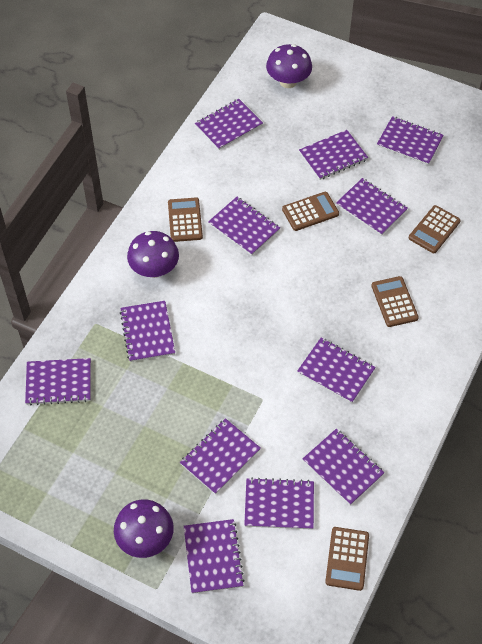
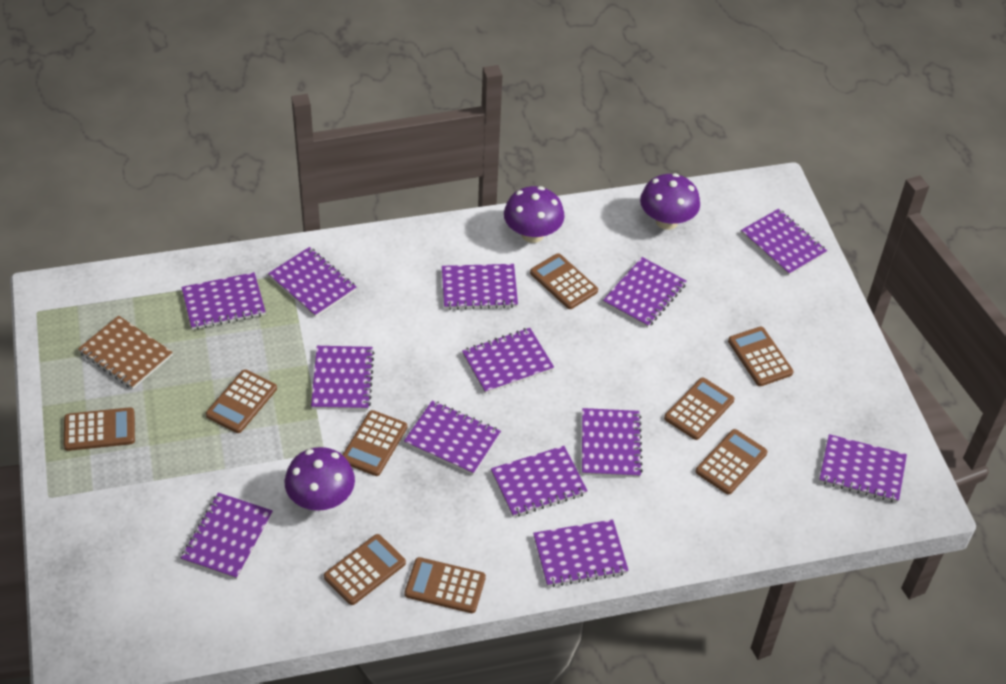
brown calculator: 5 -> 9
brown notebook: 0 -> 1
purple notebook: 12 -> 13

